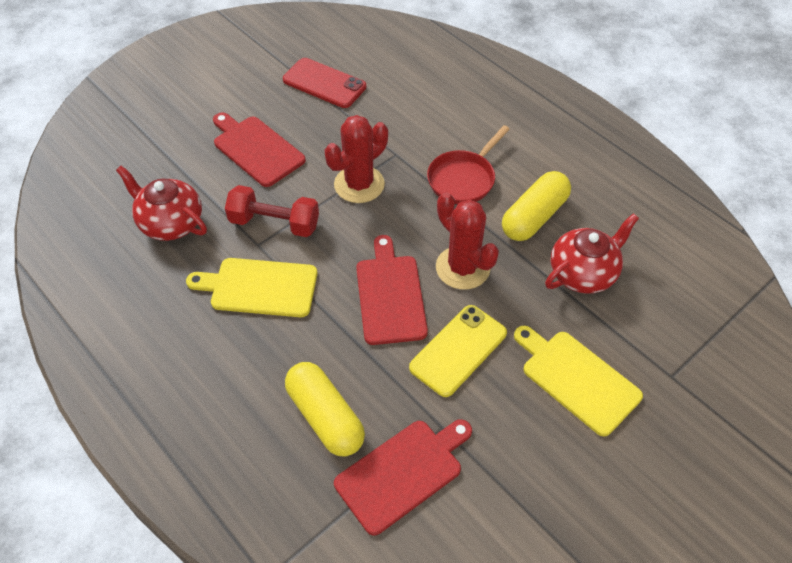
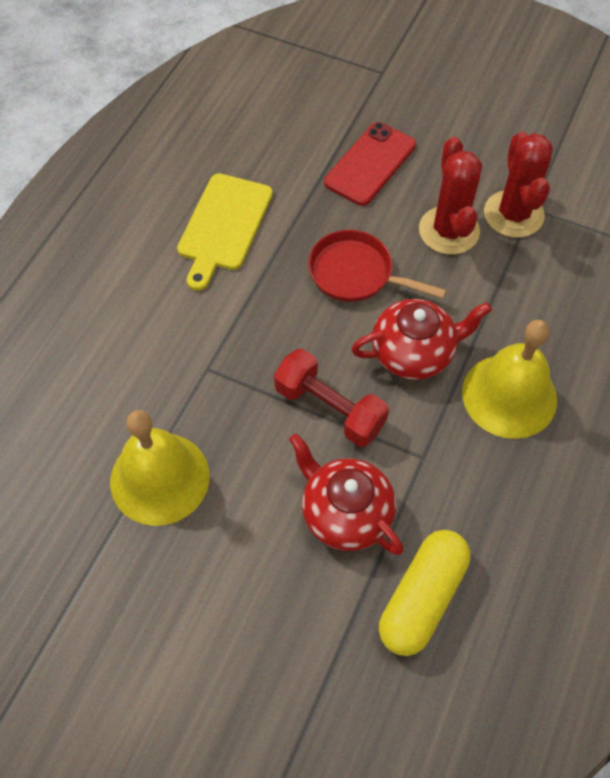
red cutting board: 3 -> 0
yellow bell: 0 -> 2
yellow capsule: 2 -> 1
yellow cutting board: 2 -> 1
yellow phone: 1 -> 0

